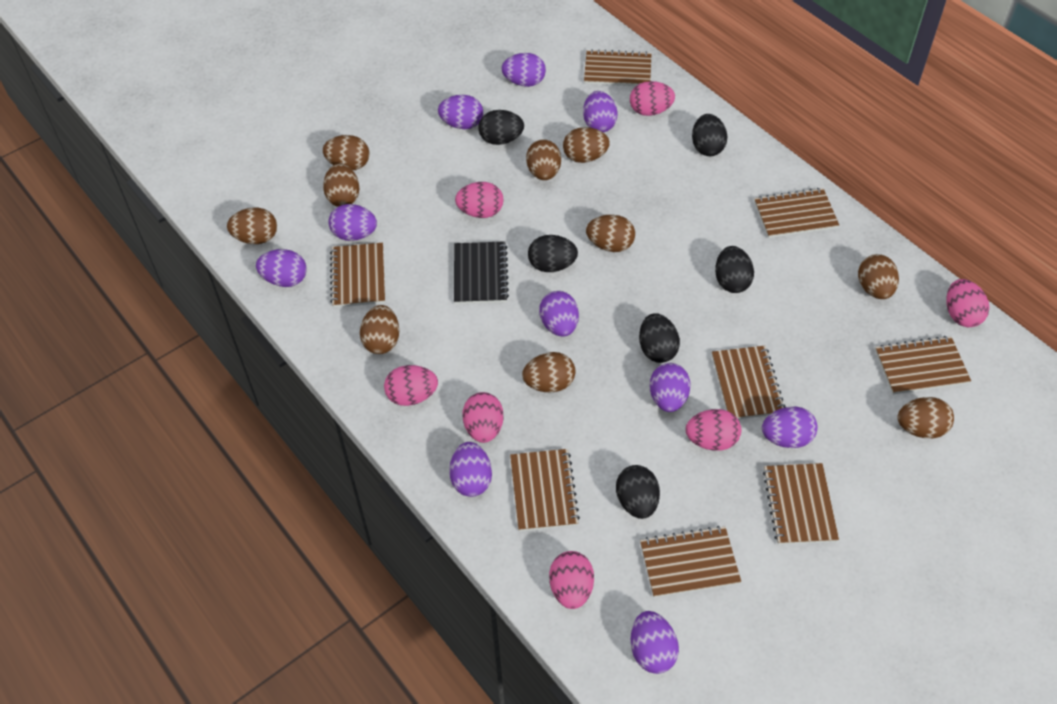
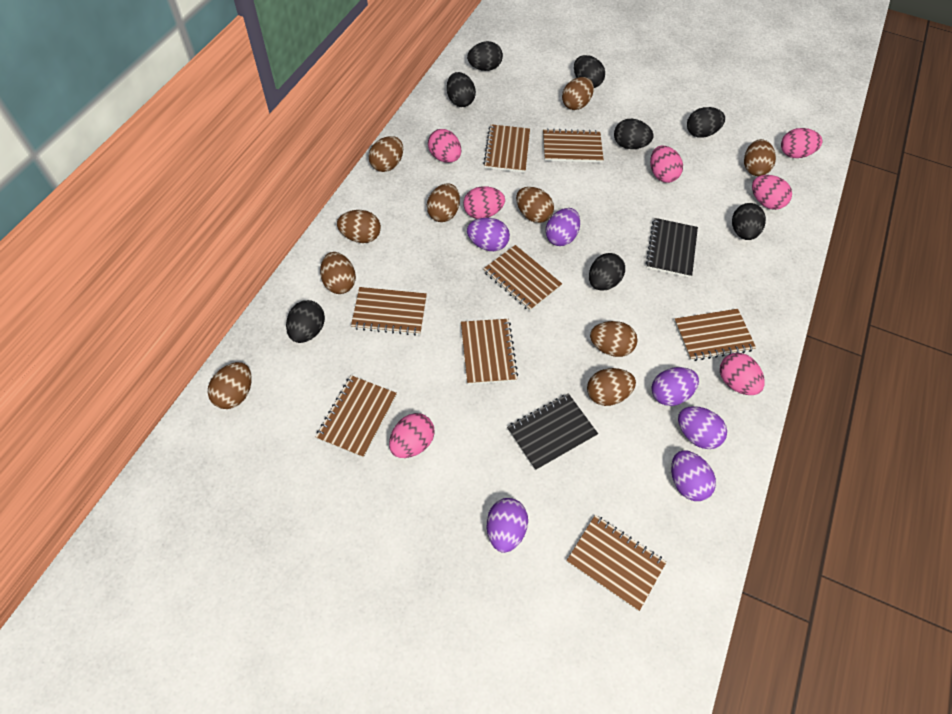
black egg: 6 -> 8
black notebook: 1 -> 2
purple egg: 10 -> 6

